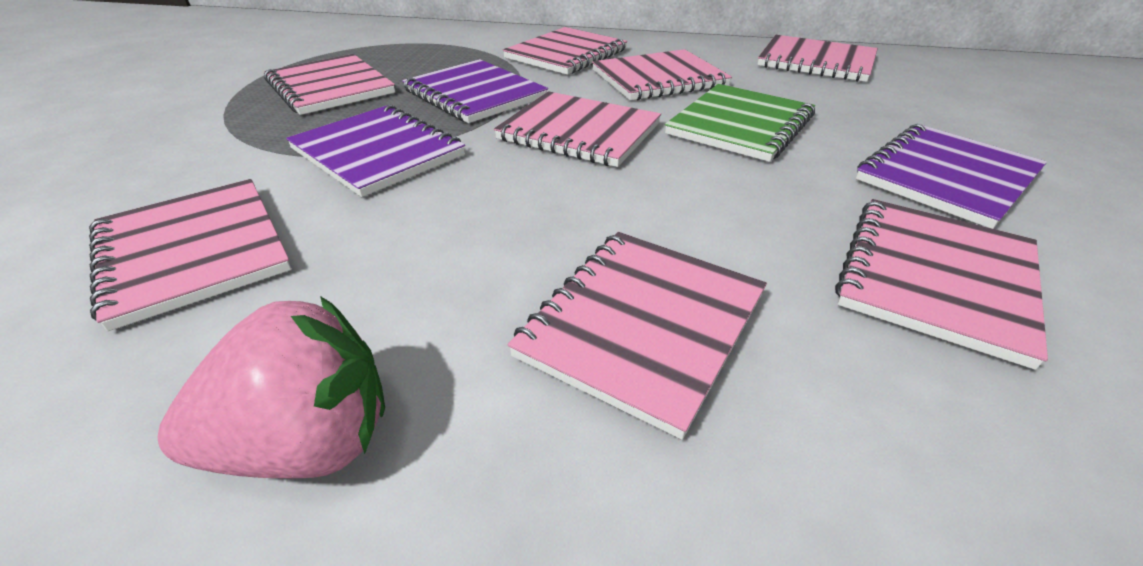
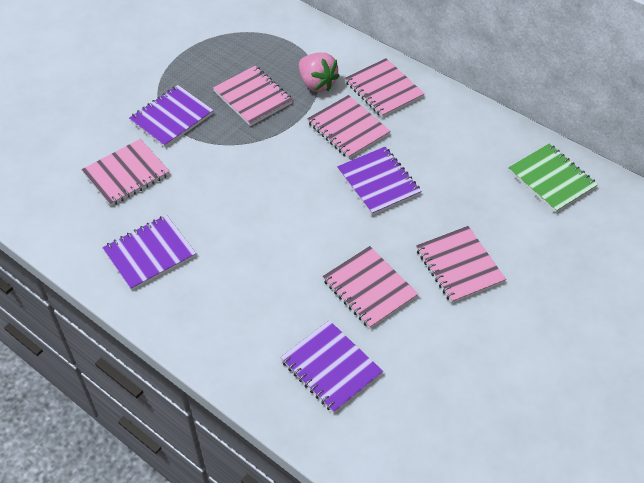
pink notebook: 8 -> 6
purple notebook: 3 -> 4

